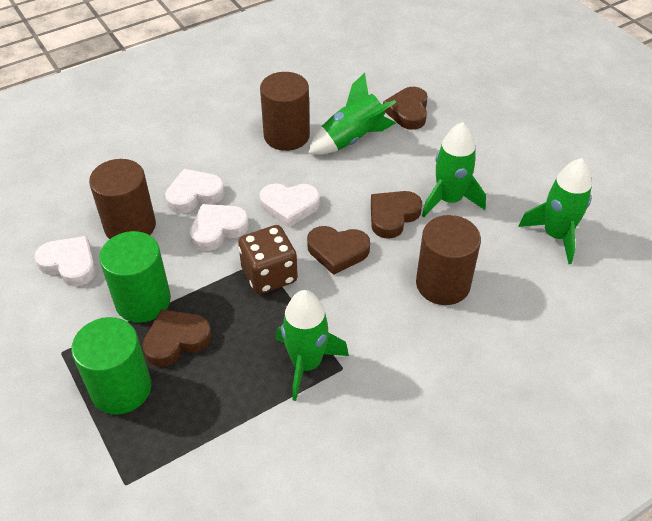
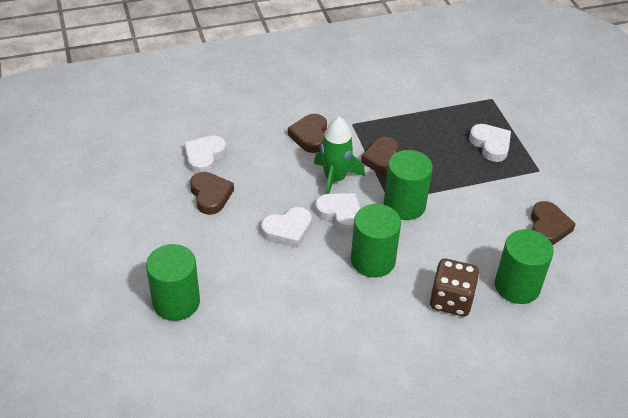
brown cylinder: 3 -> 0
green cylinder: 2 -> 4
green rocket: 4 -> 1

